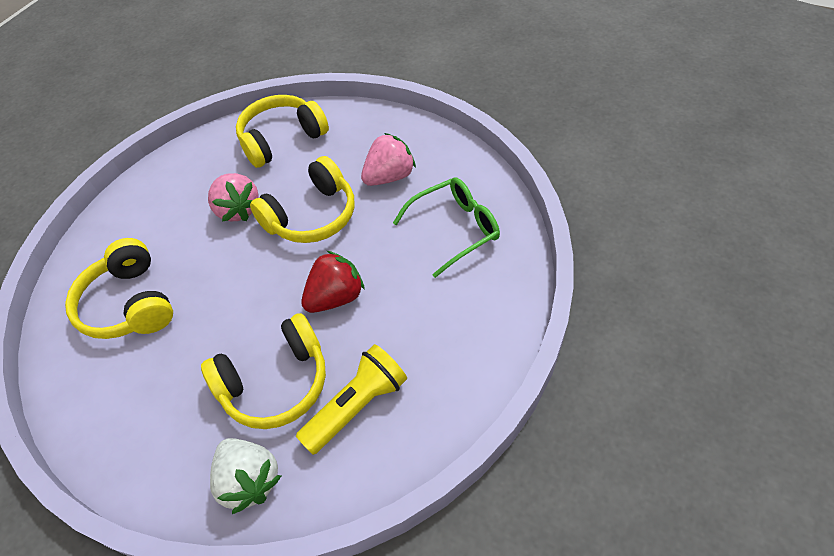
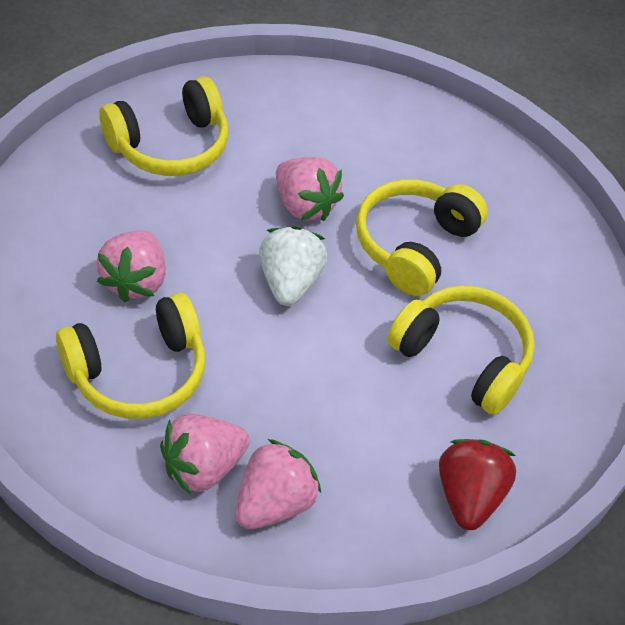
green glasses: 1 -> 0
pink strawberry: 2 -> 4
yellow flashlight: 1 -> 0

